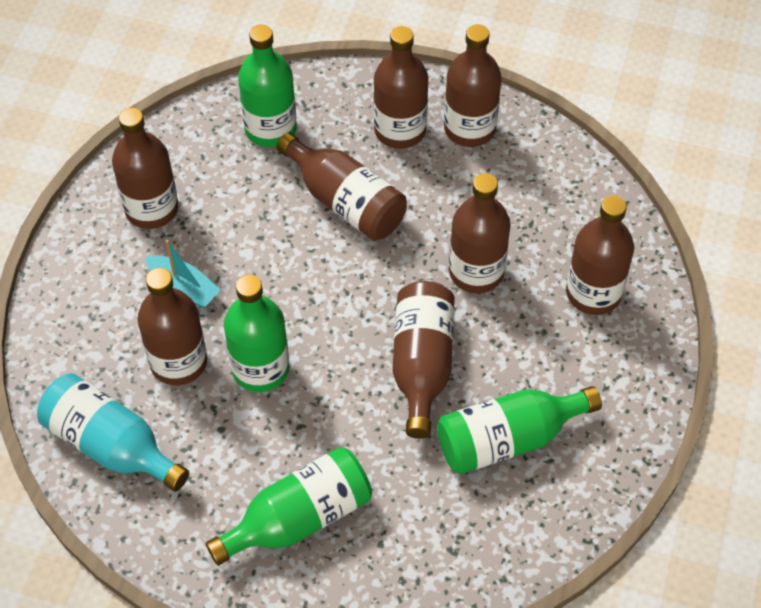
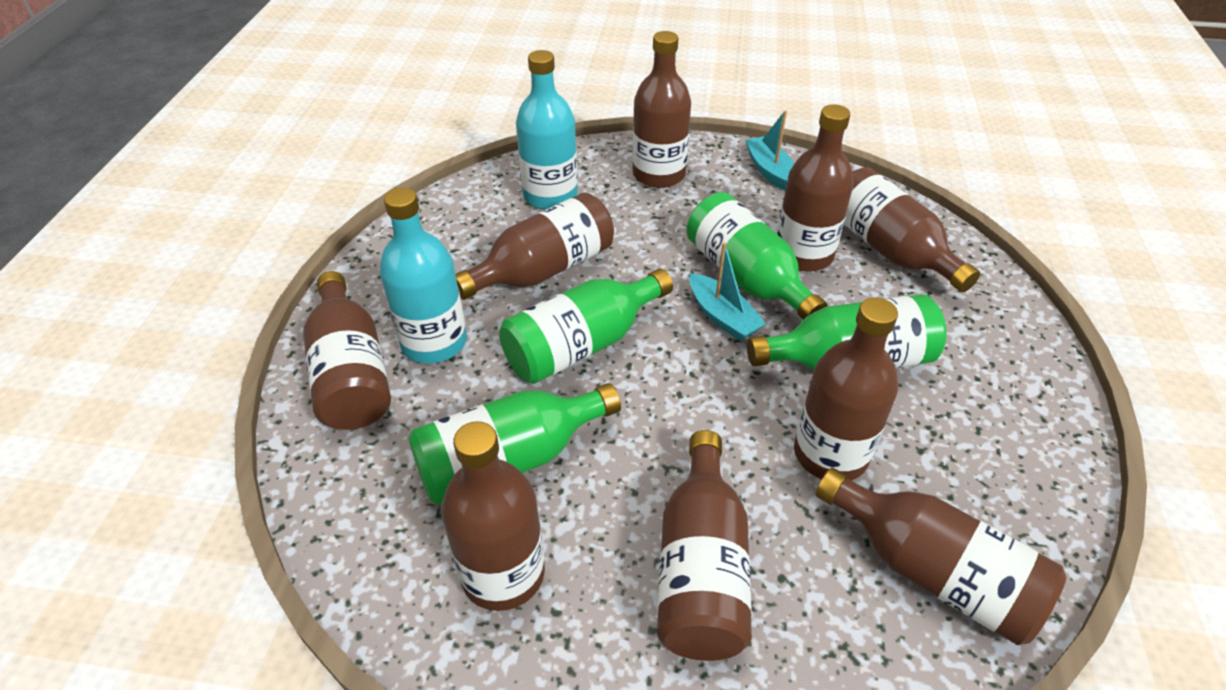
brown bottle: 8 -> 9
turquoise boat: 1 -> 2
turquoise bottle: 1 -> 2

